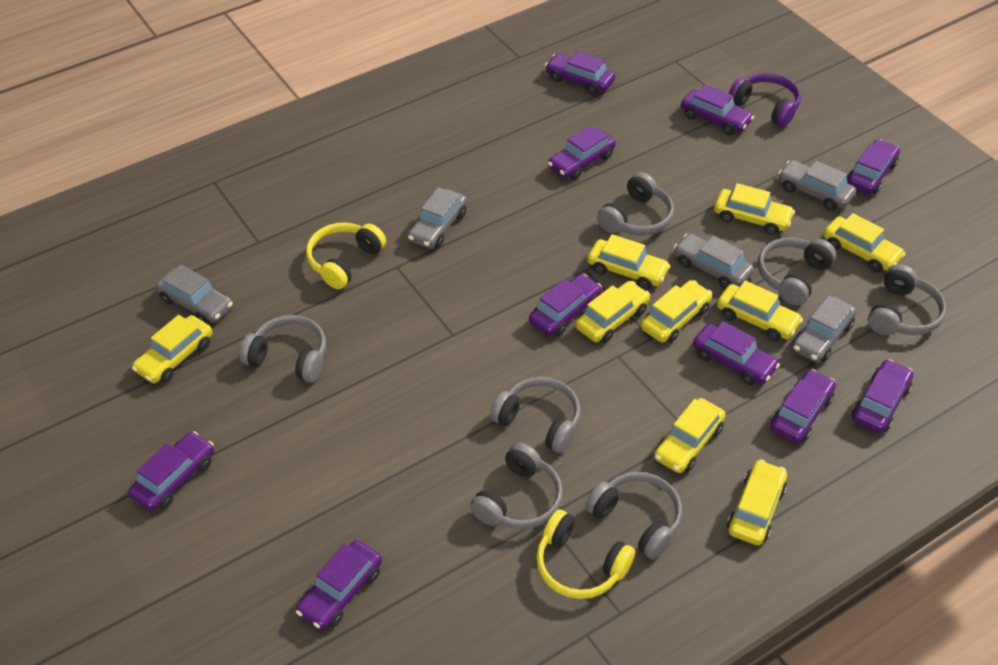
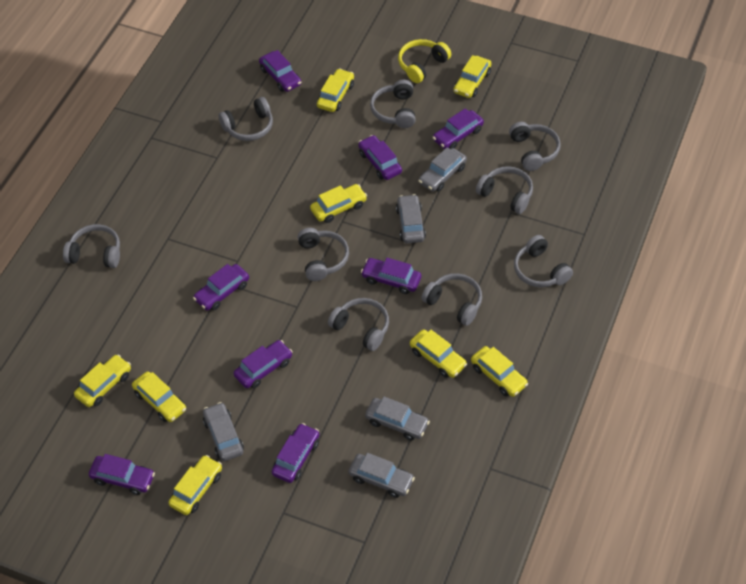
grey headphones: 7 -> 9
purple car: 10 -> 8
purple headphones: 1 -> 0
yellow car: 9 -> 8
yellow headphones: 2 -> 1

